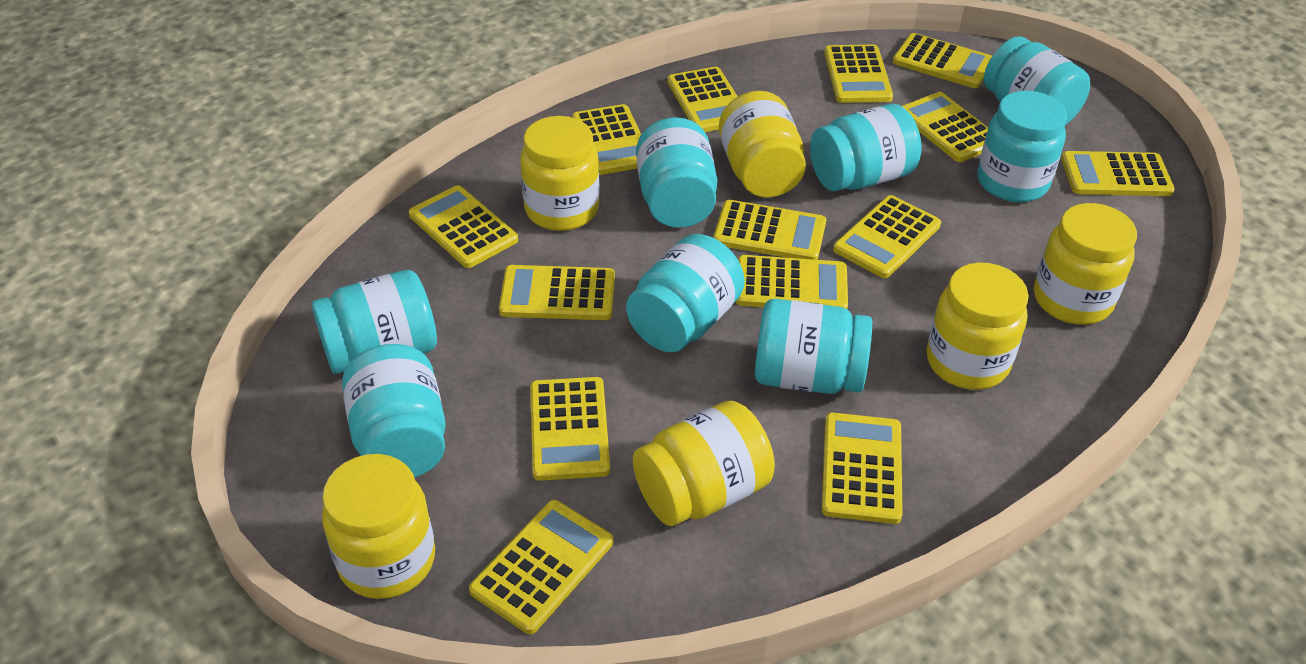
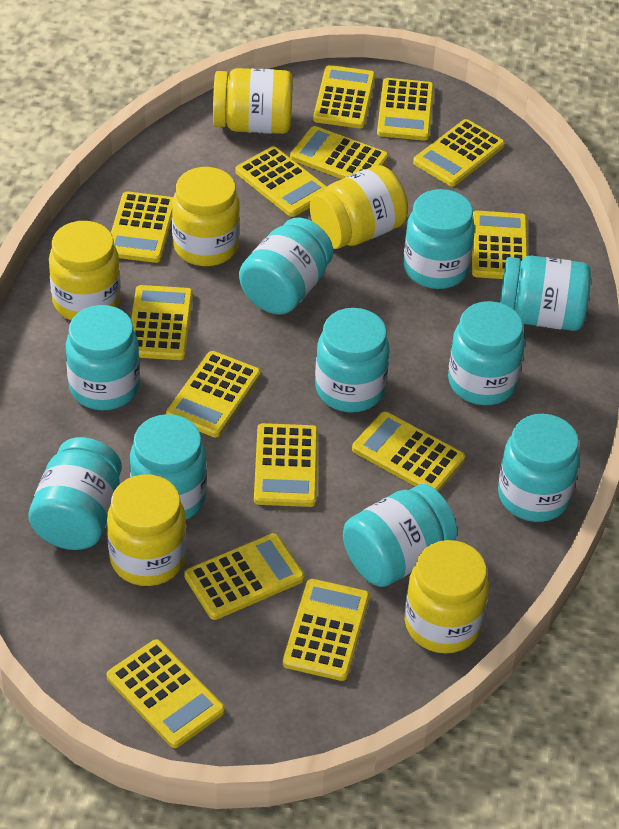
turquoise jar: 8 -> 10

